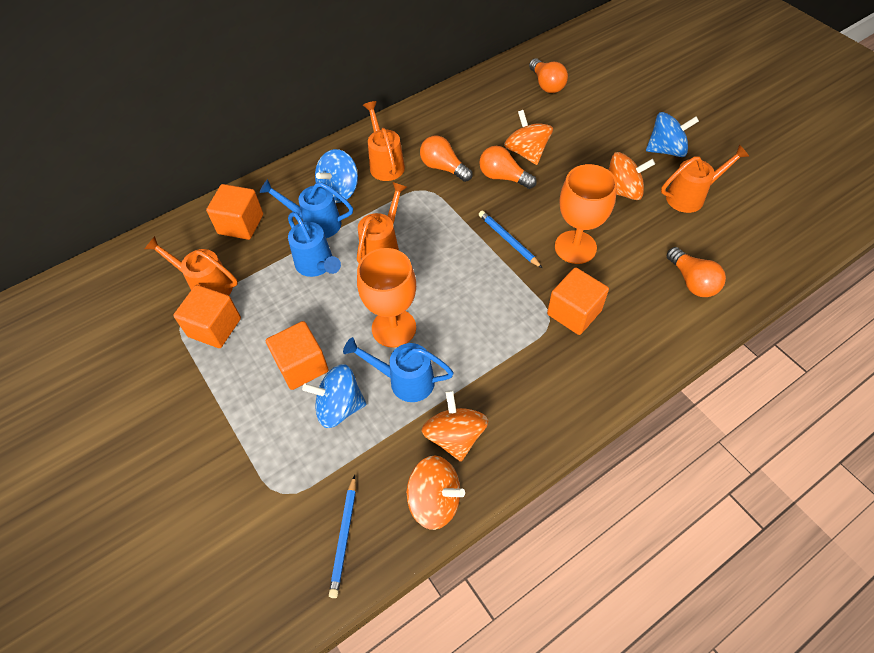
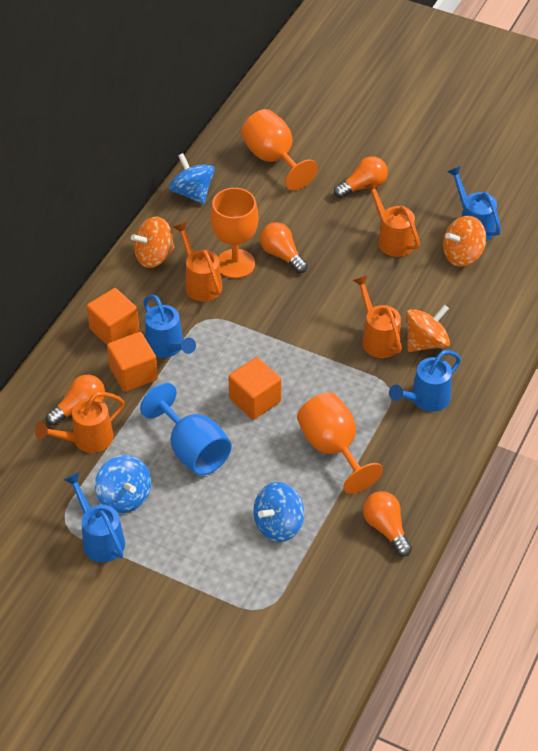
blue goblet: 0 -> 1
blue pencil: 2 -> 0
blue watering can: 3 -> 4
orange cube: 4 -> 3
orange goblet: 2 -> 3
orange spinning top: 4 -> 3

